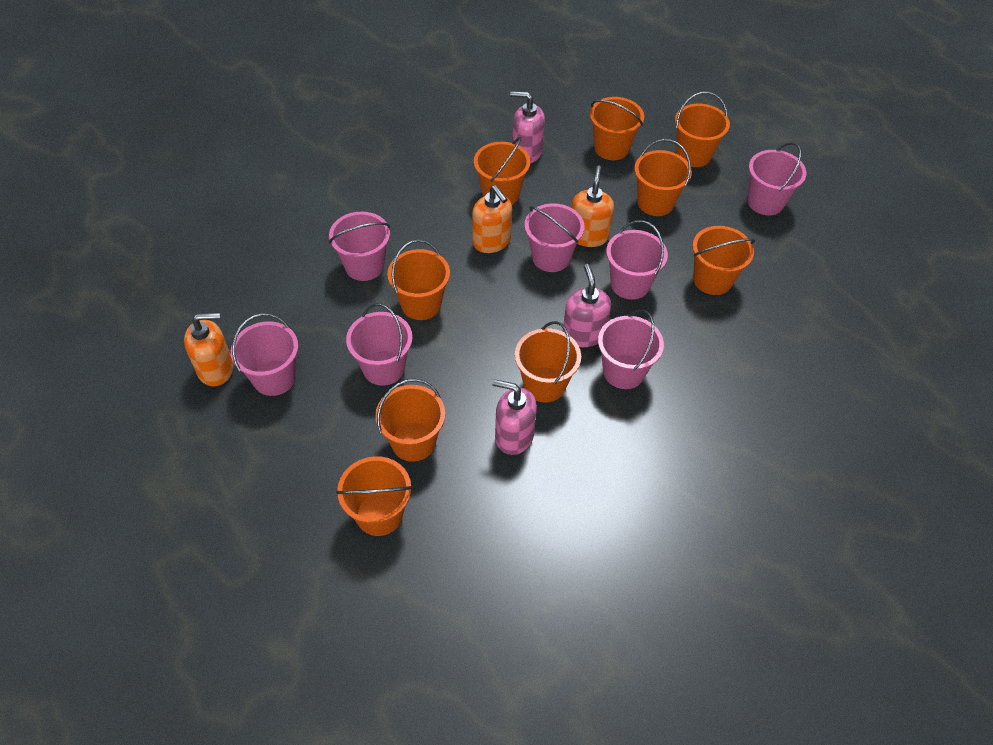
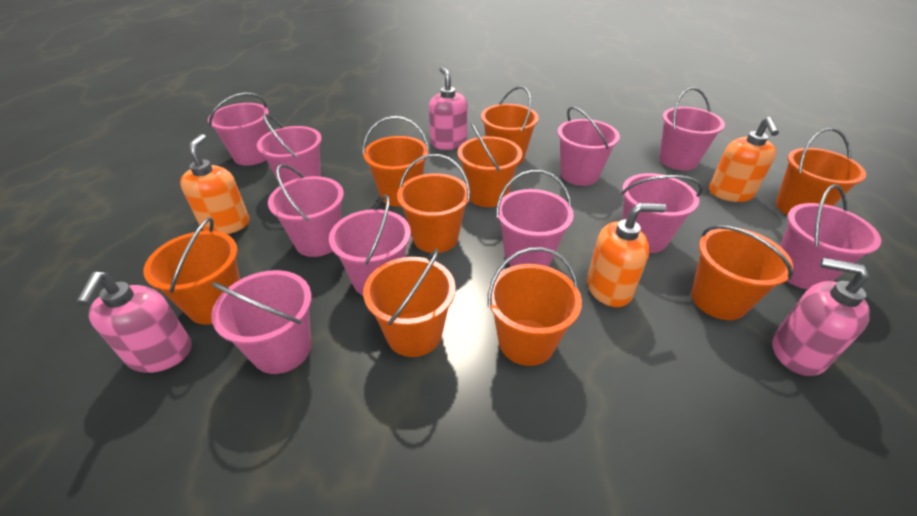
pink bucket: 7 -> 10

